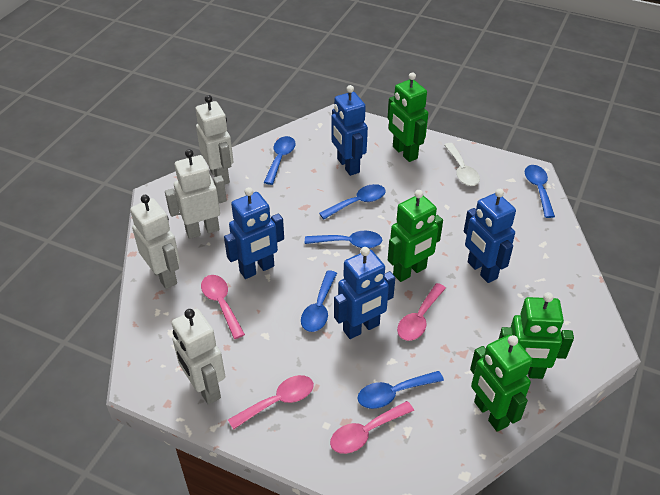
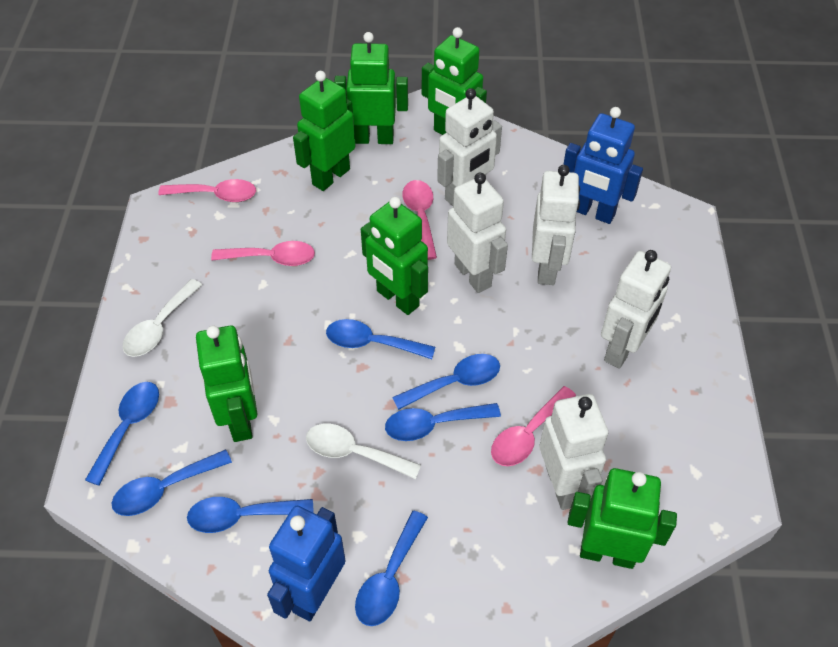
blue robot: 4 -> 2
blue spoon: 6 -> 7
green robot: 4 -> 6
white robot: 4 -> 5
white spoon: 1 -> 2

